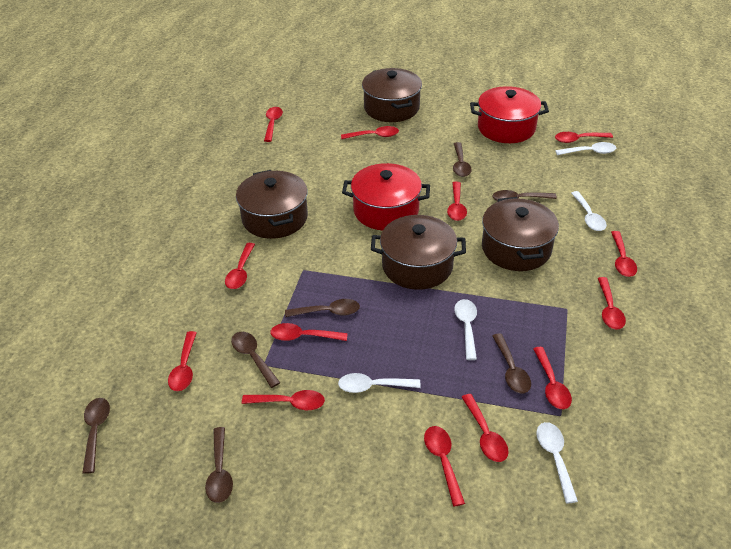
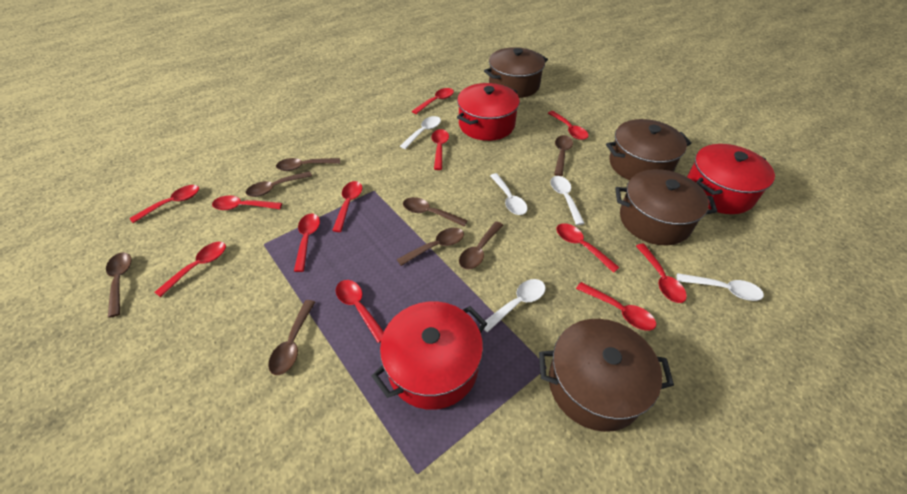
brown spoon: 7 -> 8
red pot: 2 -> 3
red spoon: 13 -> 12

